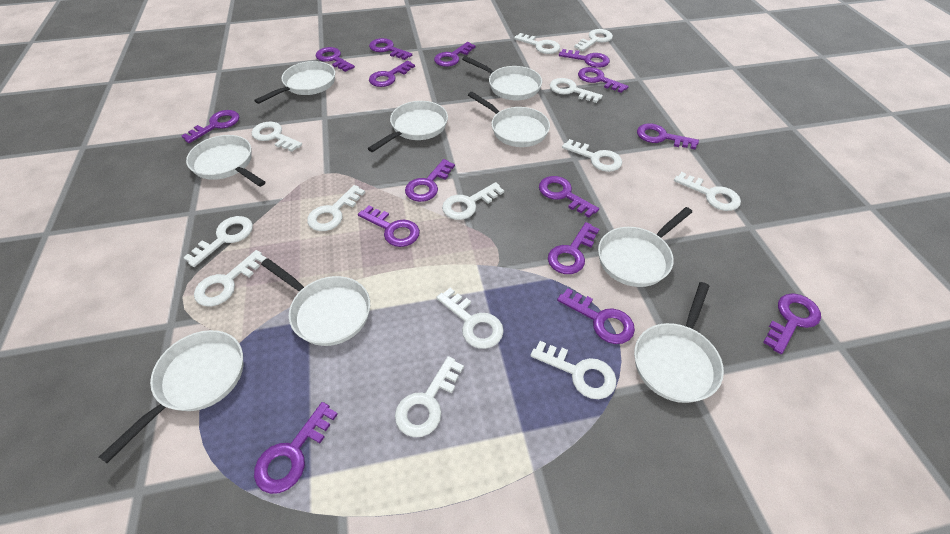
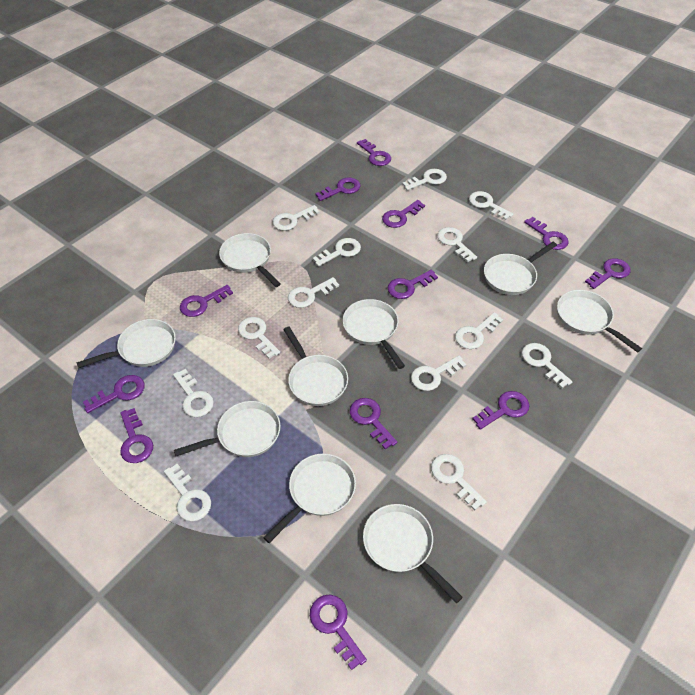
purple key: 15 -> 12

